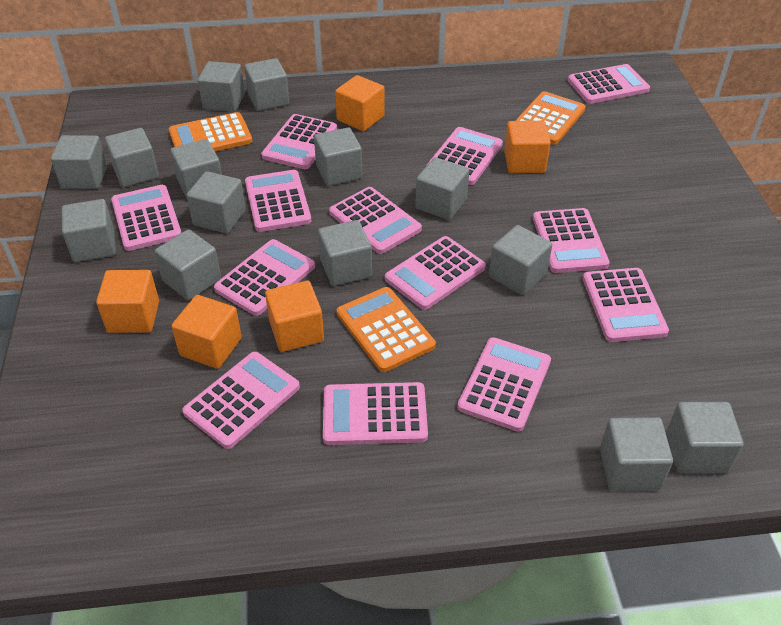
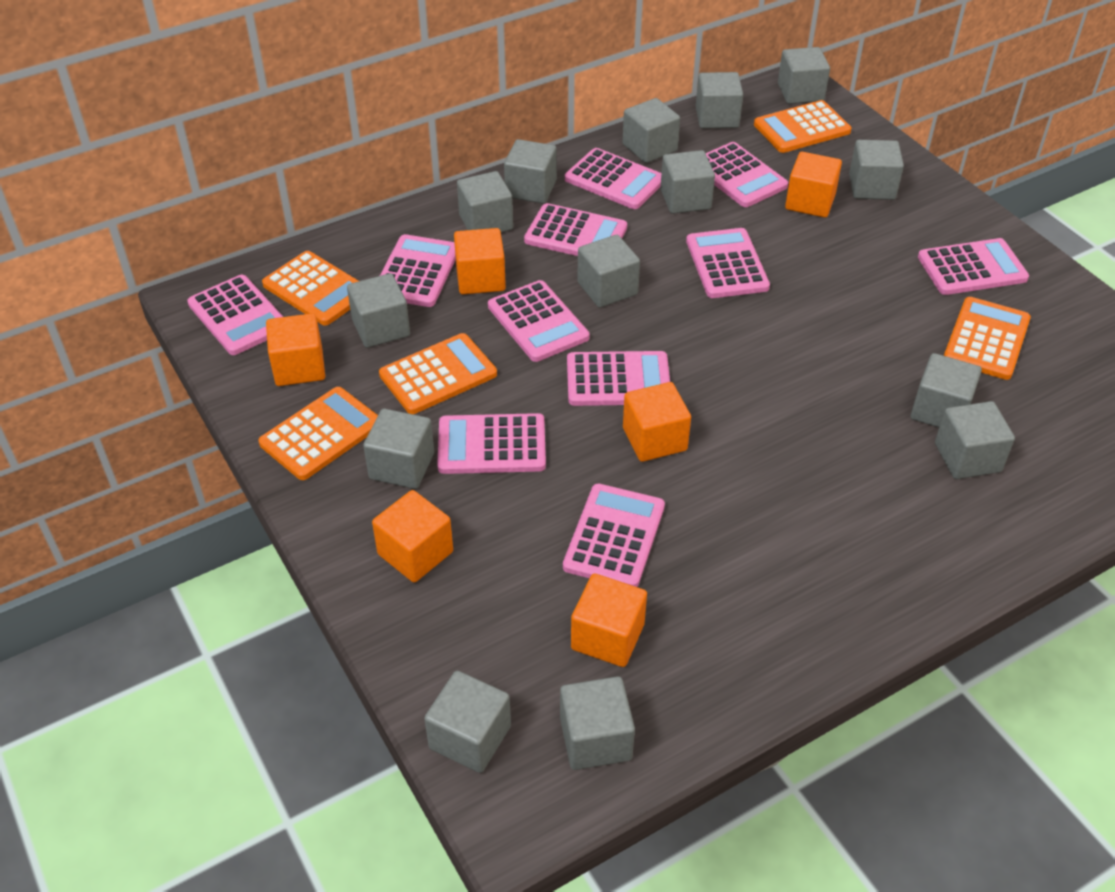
orange calculator: 3 -> 5
orange cube: 5 -> 6
pink calculator: 13 -> 11

